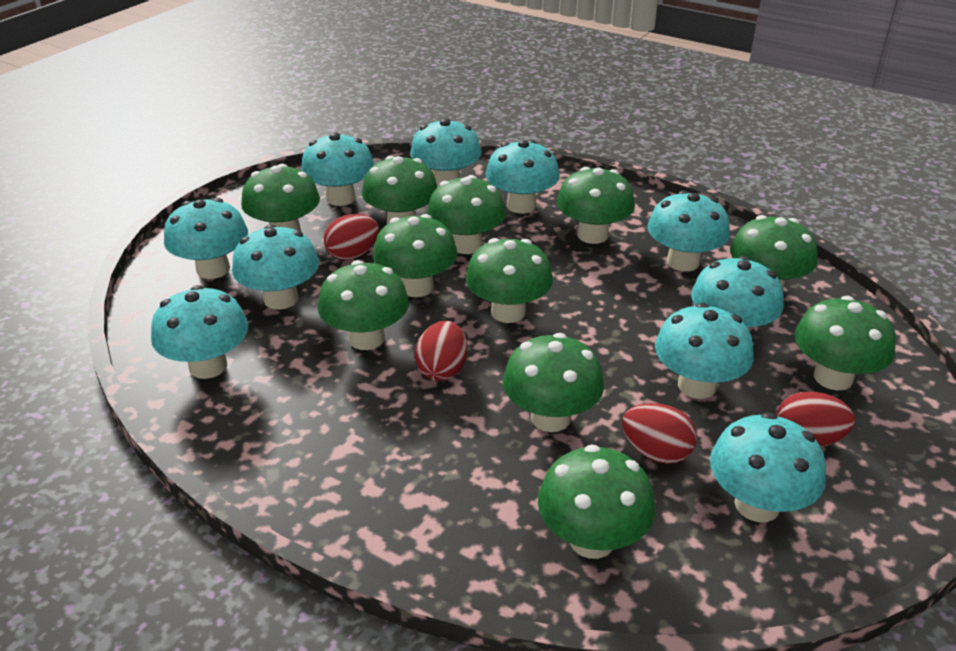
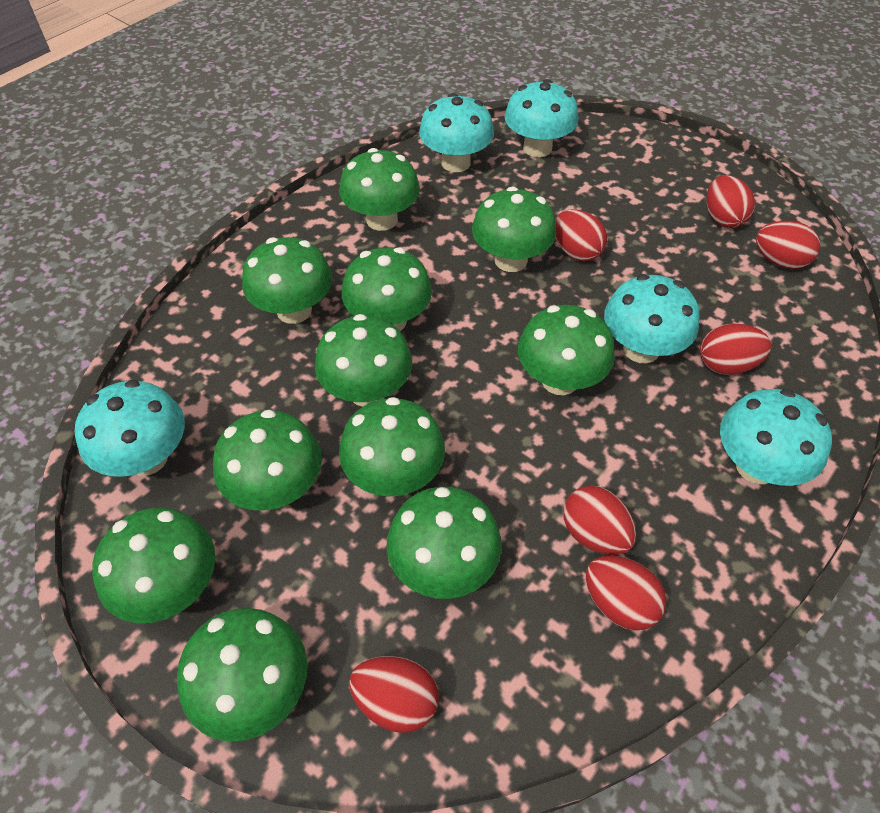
red egg: 4 -> 7
turquoise mushroom: 10 -> 5

